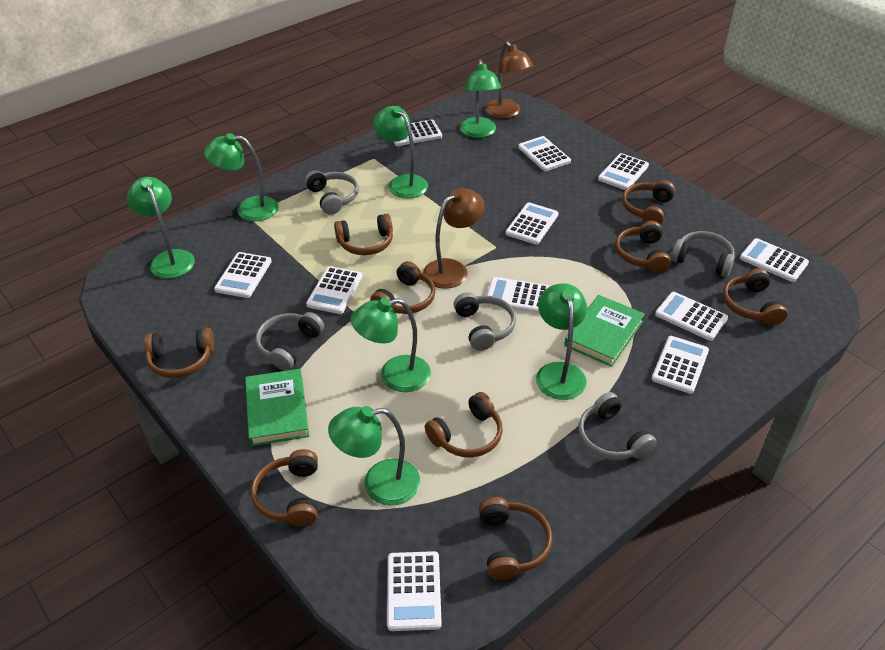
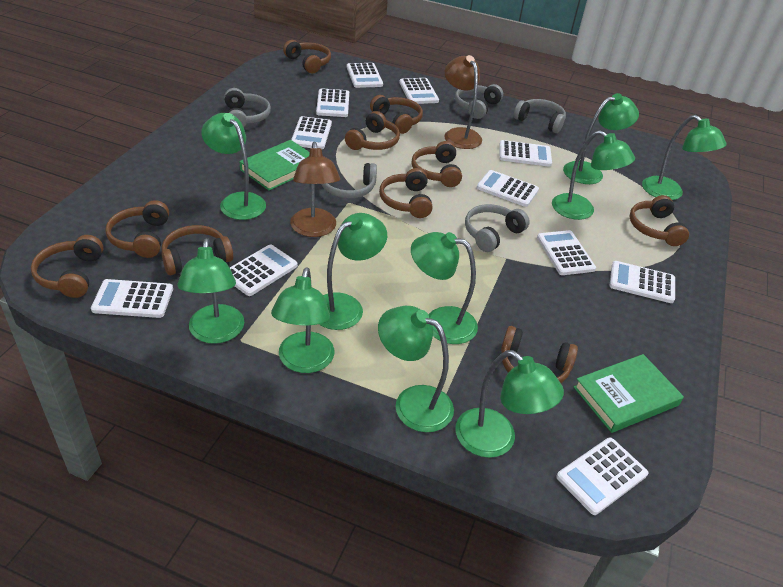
brown headphones: 9 -> 10
green lamp: 7 -> 10

